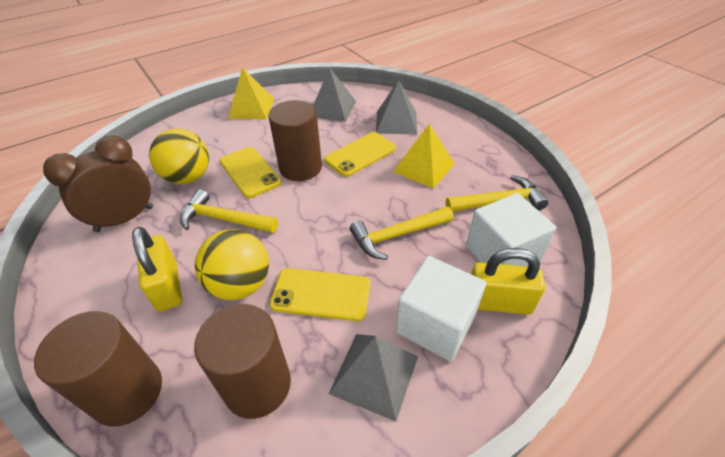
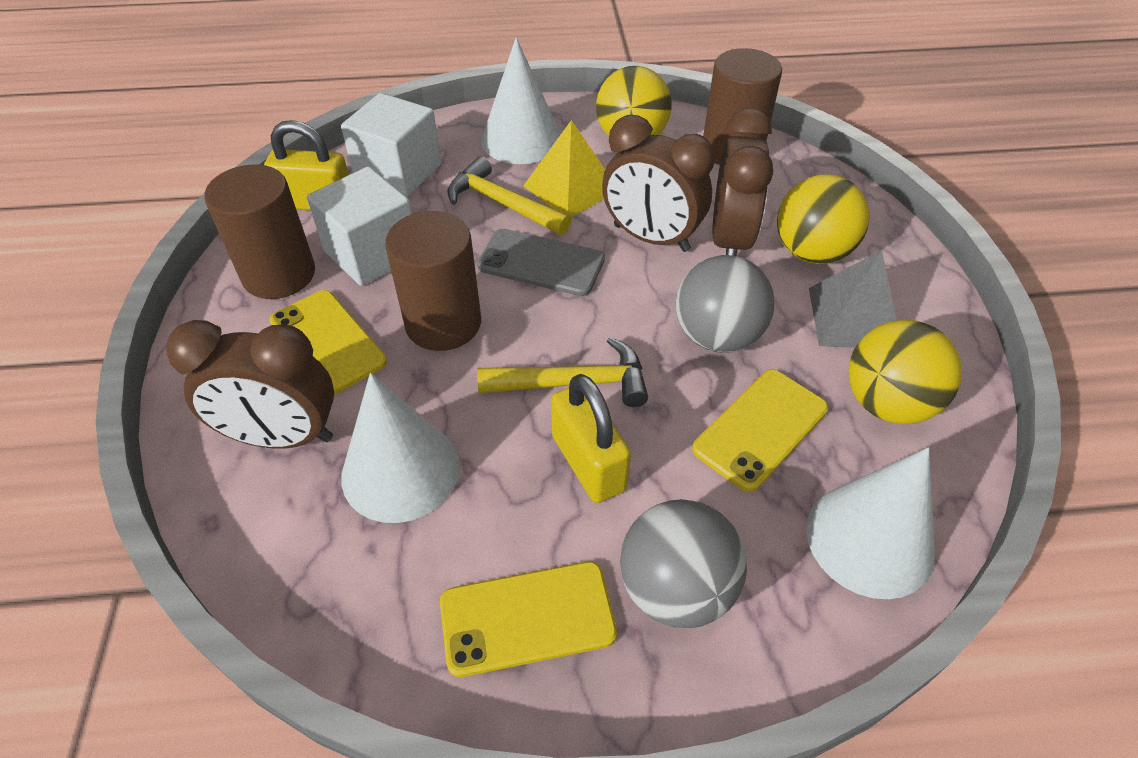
brown clock: 1 -> 3
grey ball: 0 -> 2
grey phone: 0 -> 1
grey pyramid: 3 -> 1
white cone: 0 -> 3
yellow ball: 2 -> 3
yellow hammer: 3 -> 2
yellow pyramid: 2 -> 1

